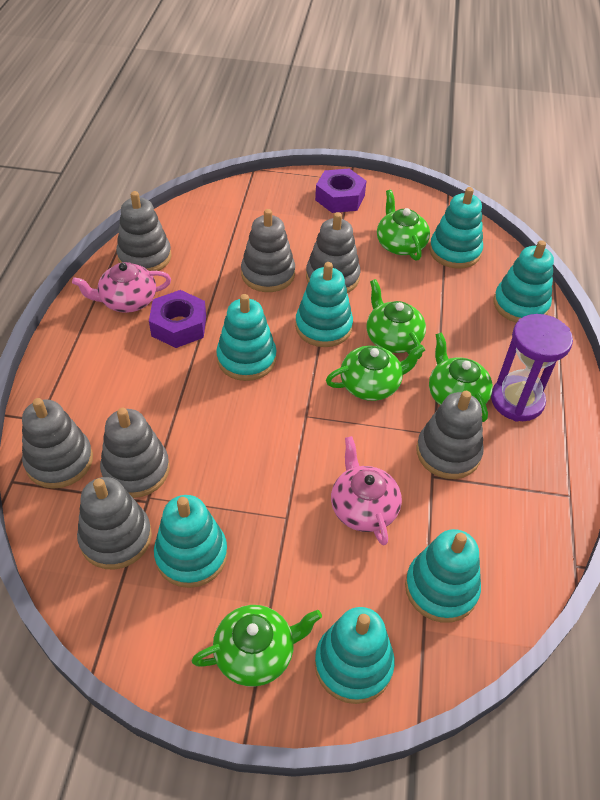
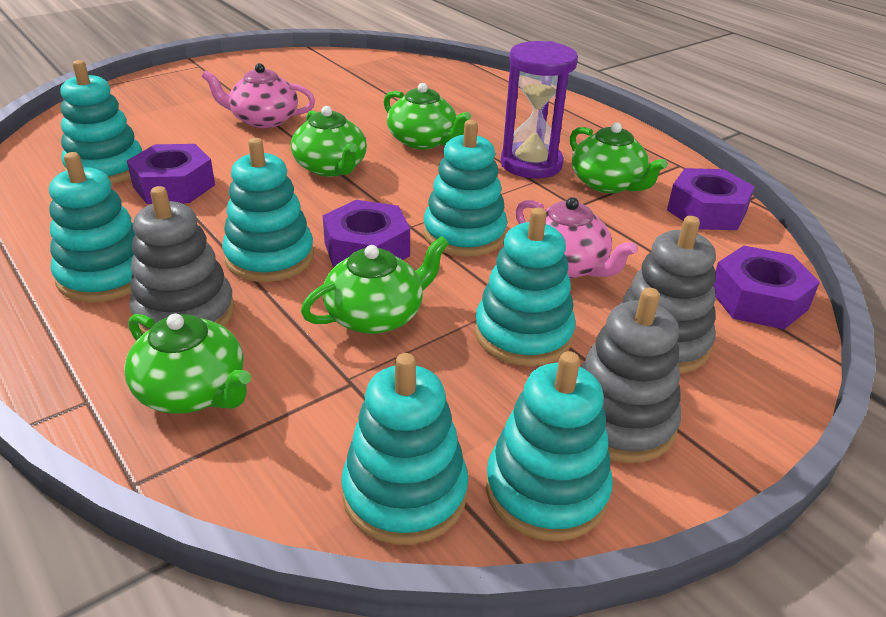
grey stacking toy: 7 -> 3
purple nut: 2 -> 4

